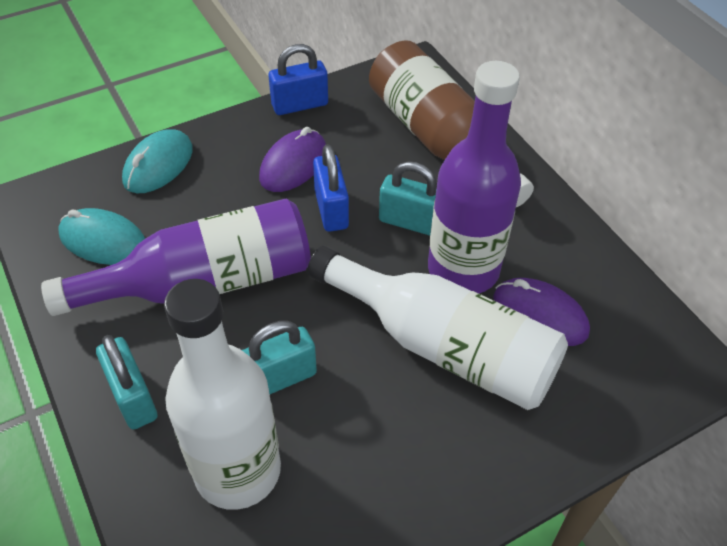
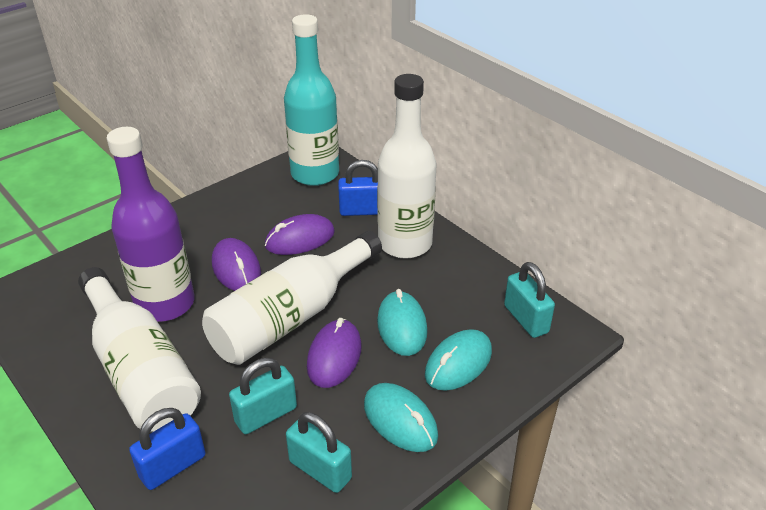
brown bottle: 1 -> 0
purple bottle: 2 -> 1
purple mouse: 2 -> 3
turquoise bottle: 0 -> 1
turquoise mouse: 2 -> 3
white bottle: 2 -> 3

